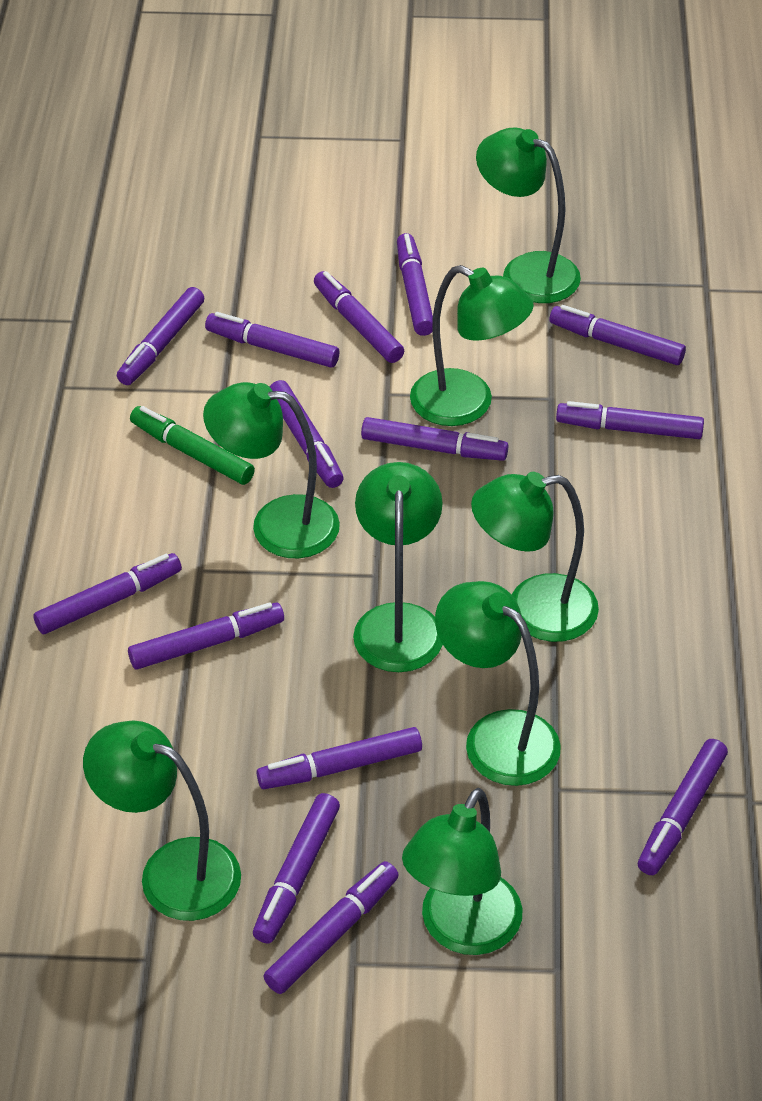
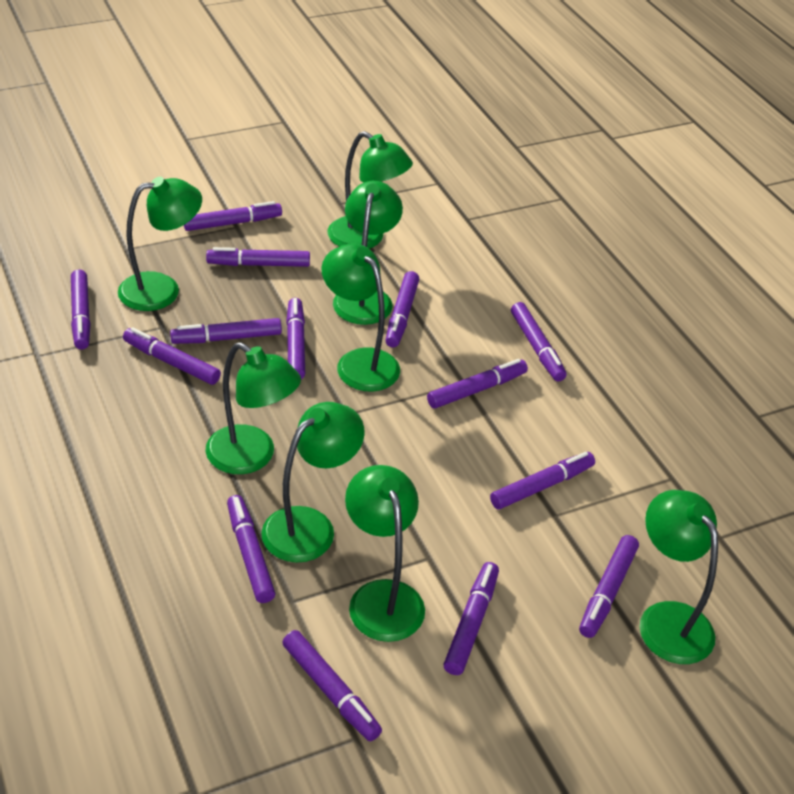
green marker: 1 -> 0

